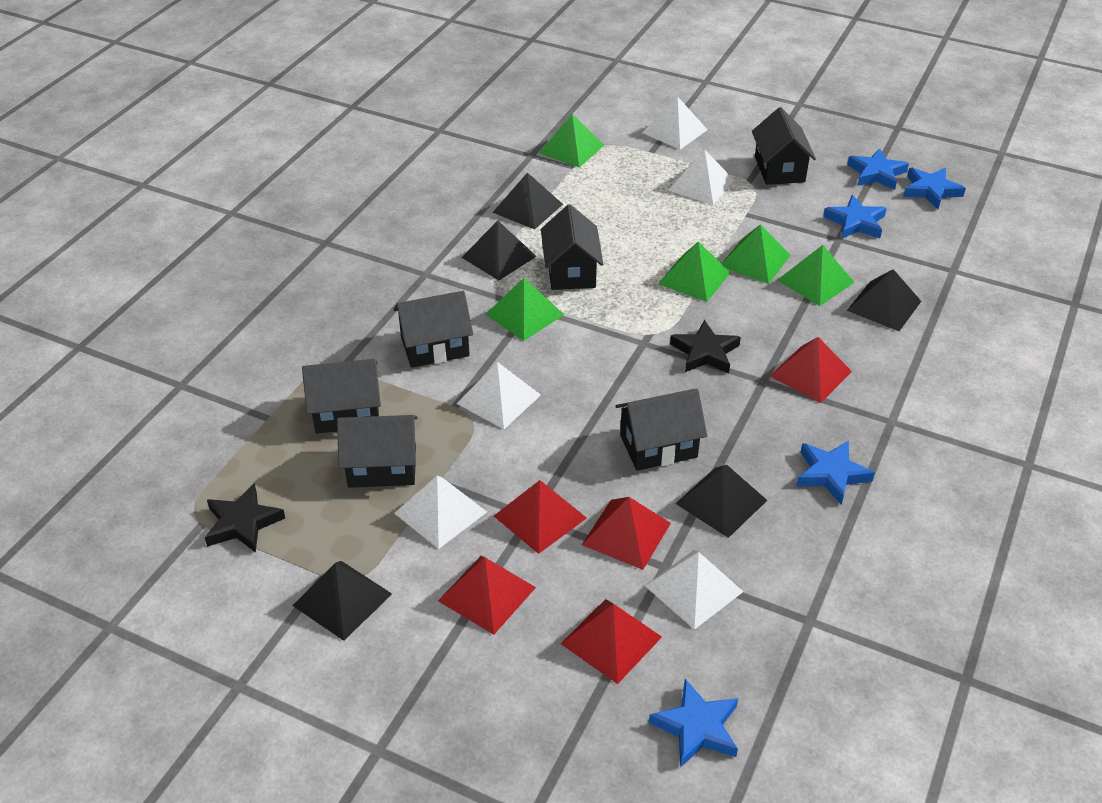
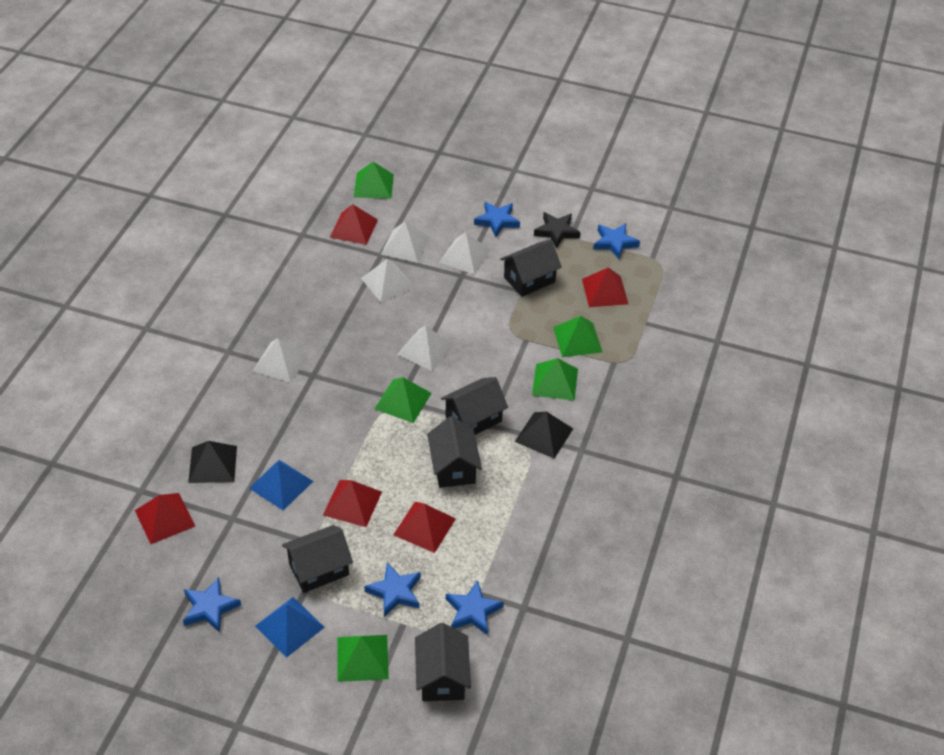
black house: 6 -> 5
black pyramid: 5 -> 2
black star: 2 -> 1
blue pyramid: 0 -> 2

